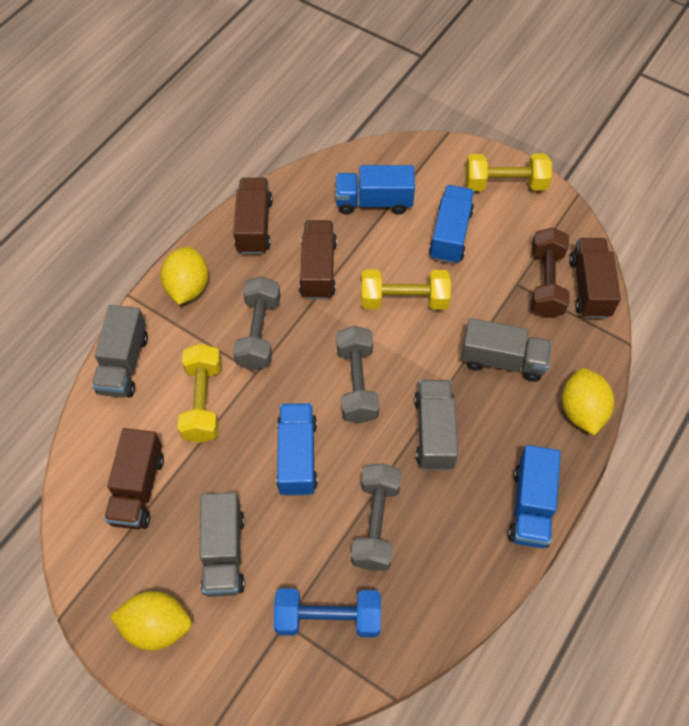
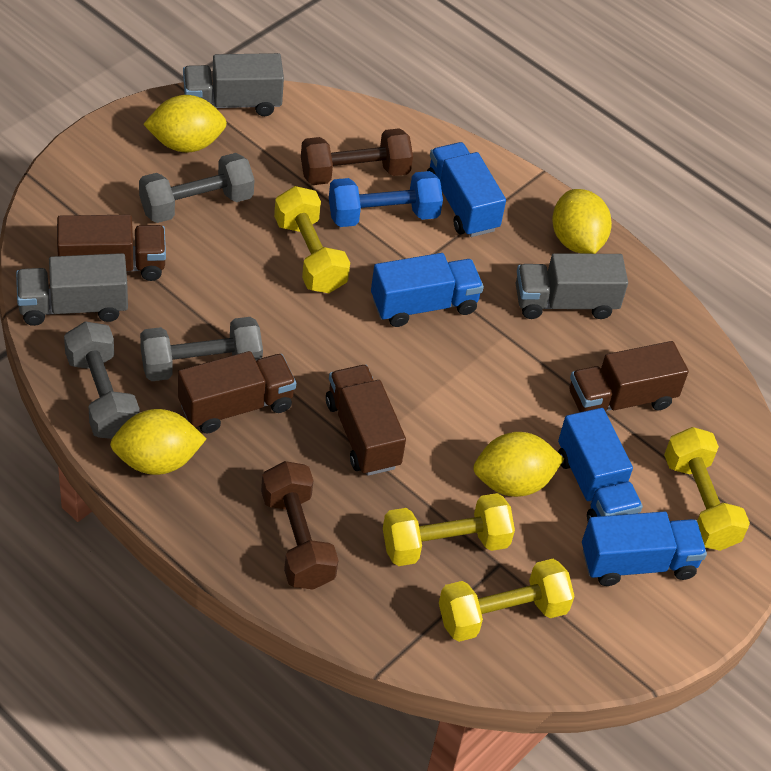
brown dumbbell: 1 -> 2
grey truck: 4 -> 3
yellow dumbbell: 3 -> 4
yellow lemon: 3 -> 4

